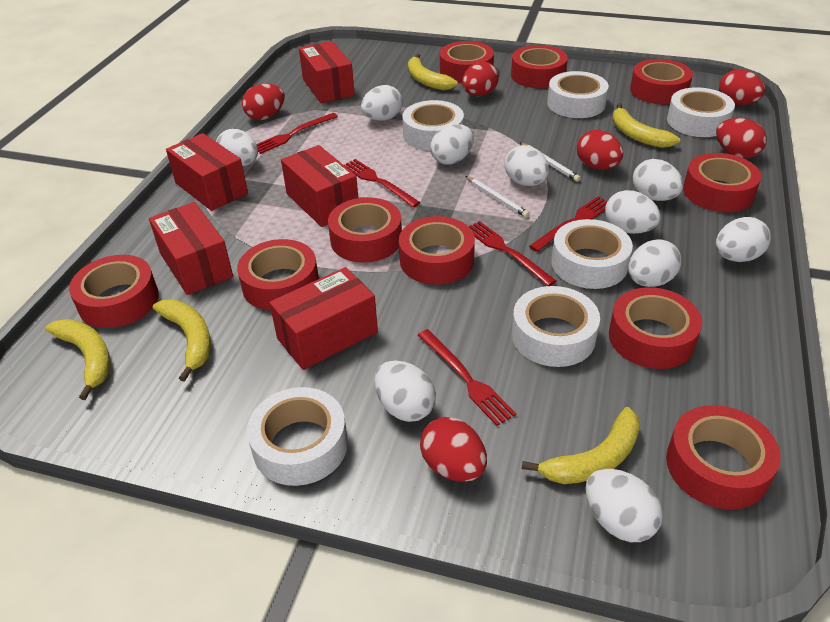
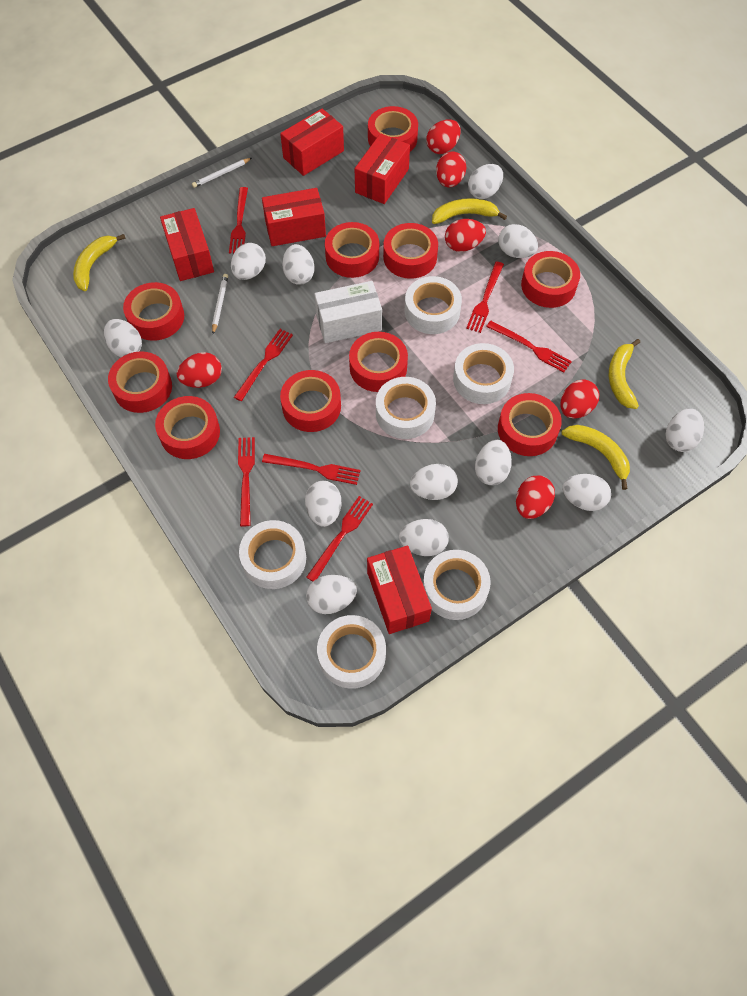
red fork: 5 -> 7
white box: 0 -> 1
white egg: 10 -> 12
yellow banana: 5 -> 4

